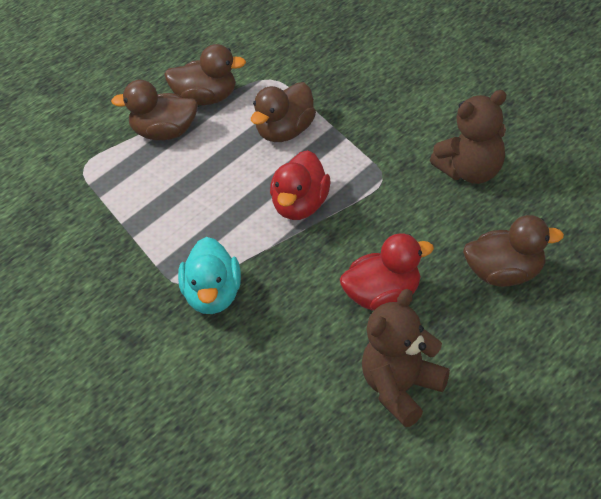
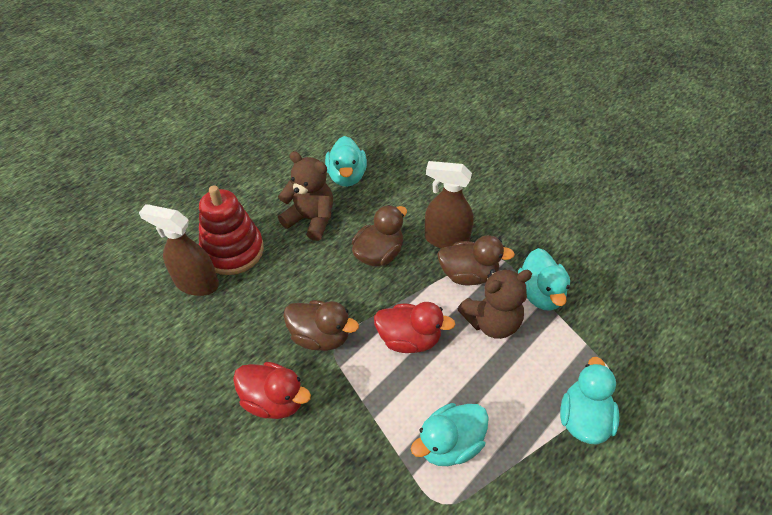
brown duck: 4 -> 3
brown spray bottle: 0 -> 2
red stacking toy: 0 -> 1
turquoise duck: 1 -> 4

